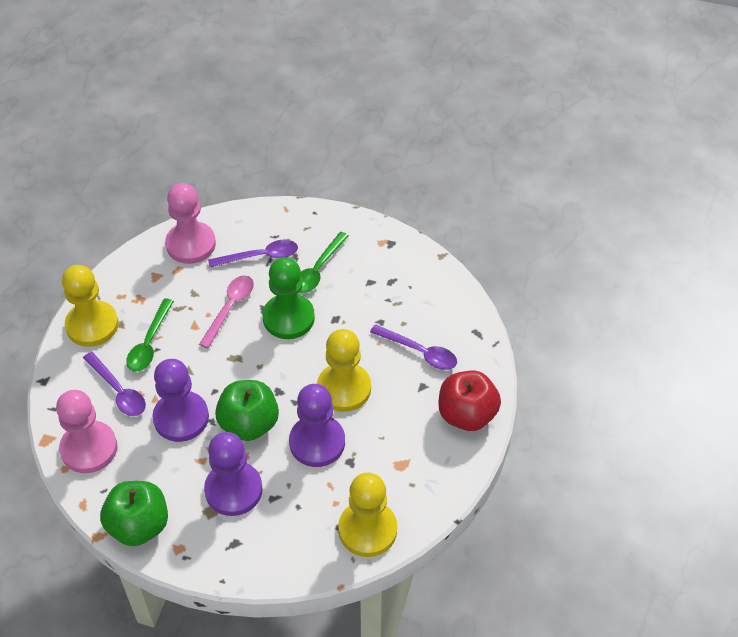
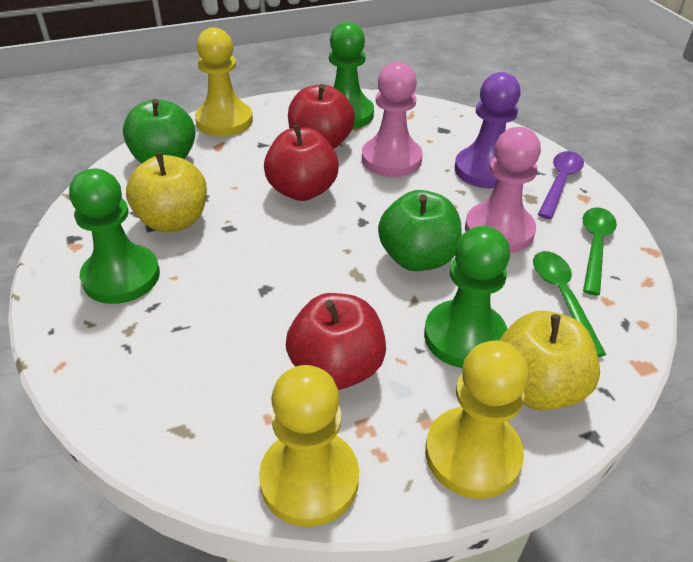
green pawn: 1 -> 3
pink spoon: 1 -> 0
purple pawn: 3 -> 1
purple spoon: 3 -> 1
red apple: 1 -> 3
yellow apple: 0 -> 2

